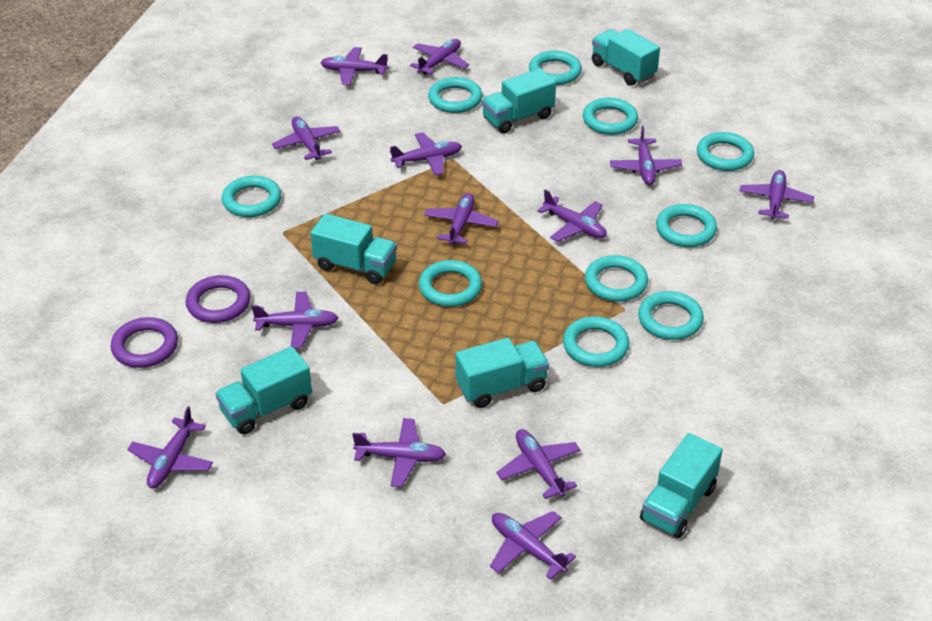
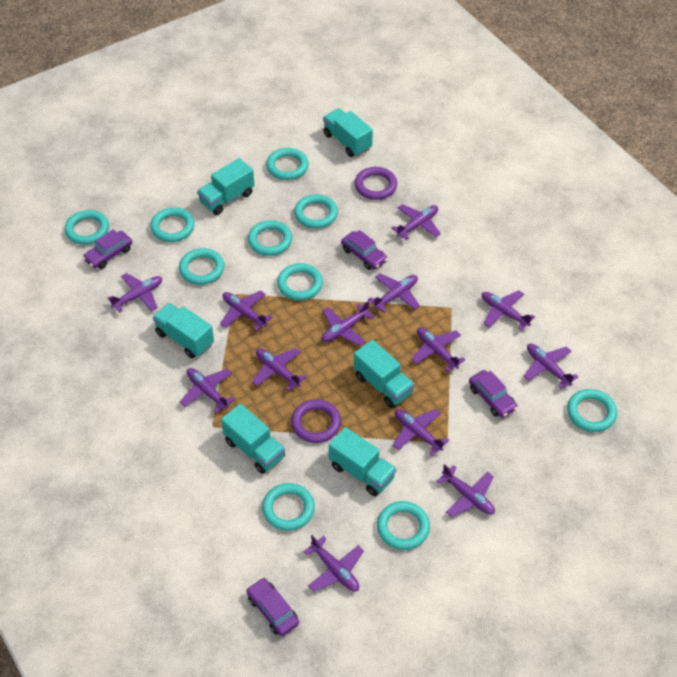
purple car: 0 -> 4

